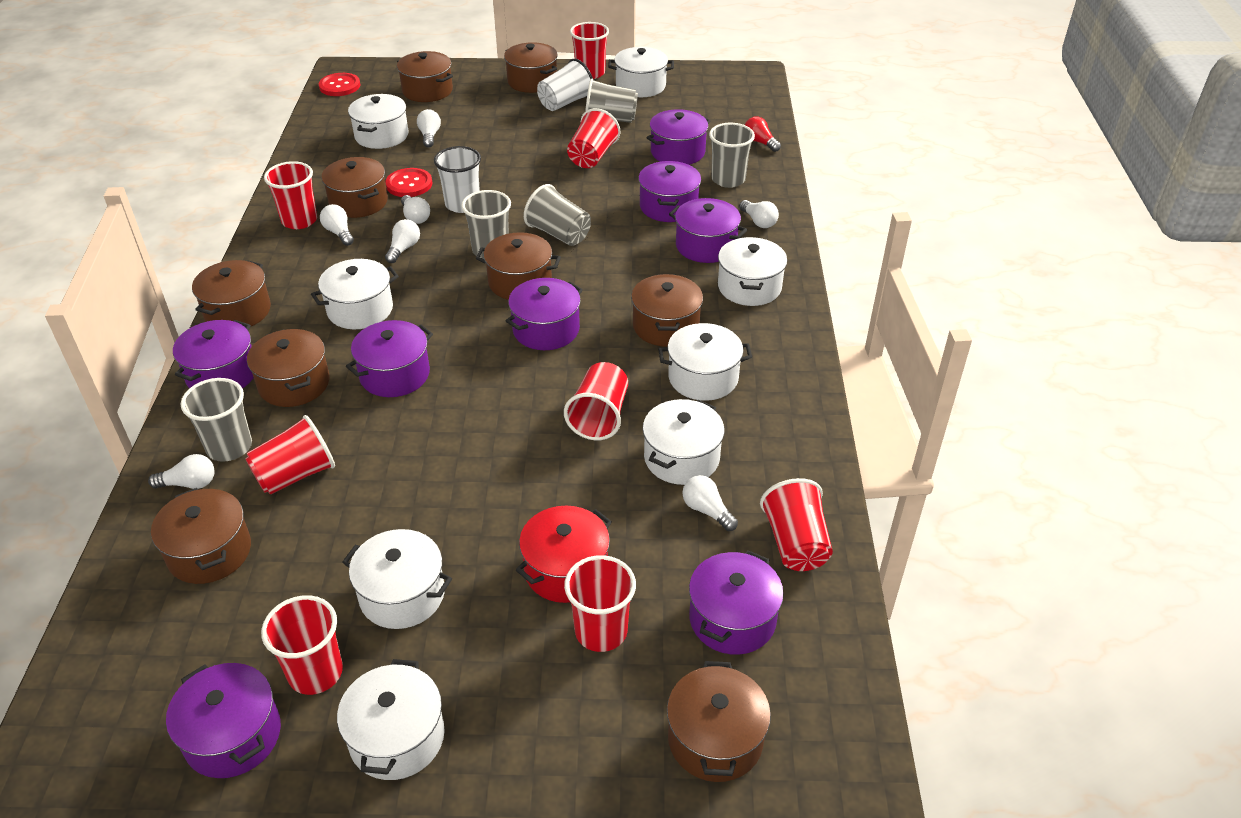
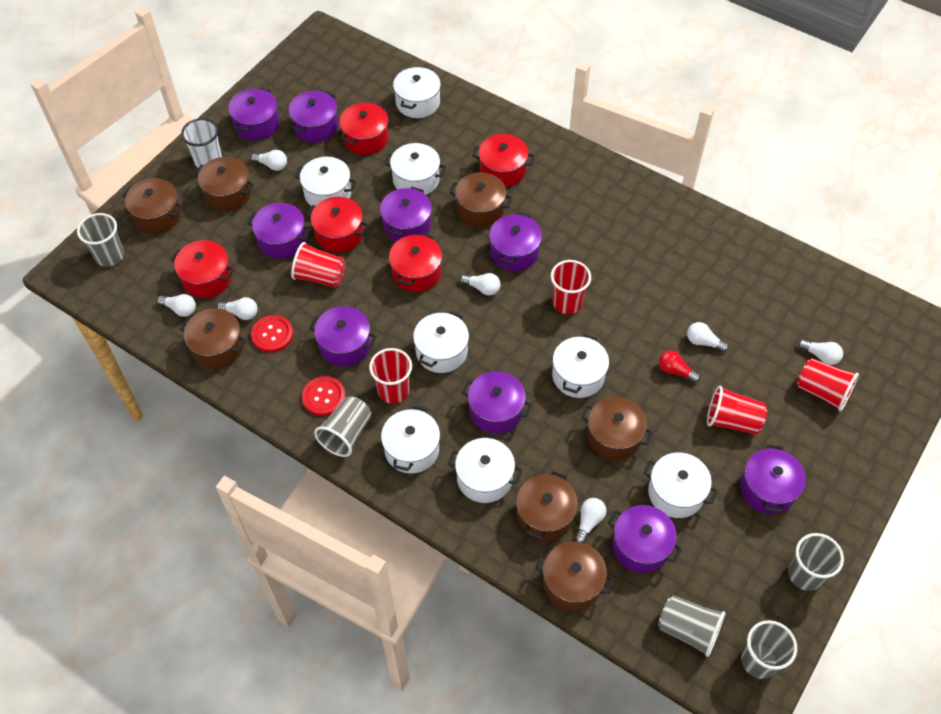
brown pot: 9 -> 7
purple pot: 8 -> 9
red cup: 8 -> 5
red pot: 1 -> 5
white cup: 2 -> 1

